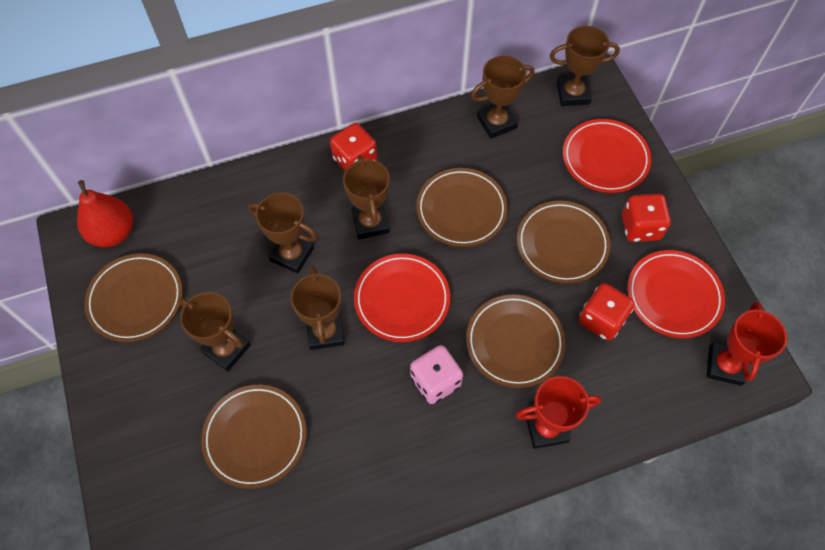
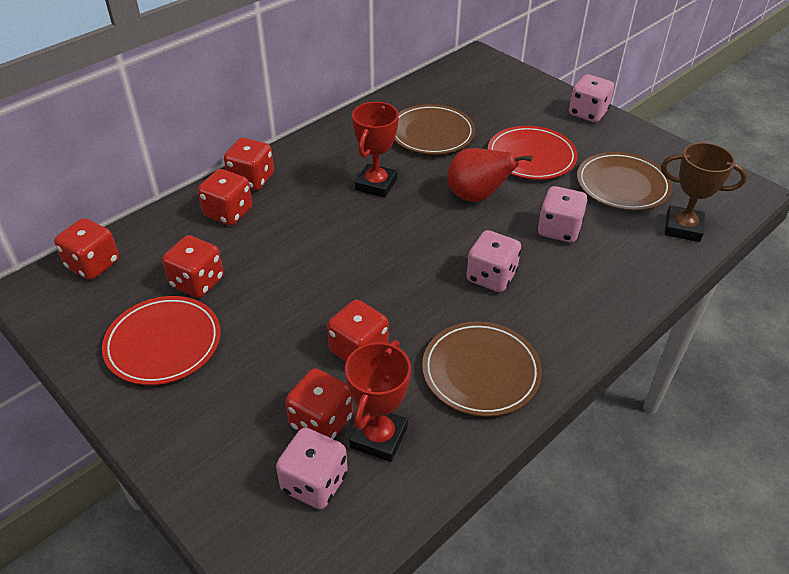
brown plate: 5 -> 3
brown trophy: 6 -> 1
pink dice: 1 -> 4
red dice: 3 -> 6
red plate: 3 -> 2

